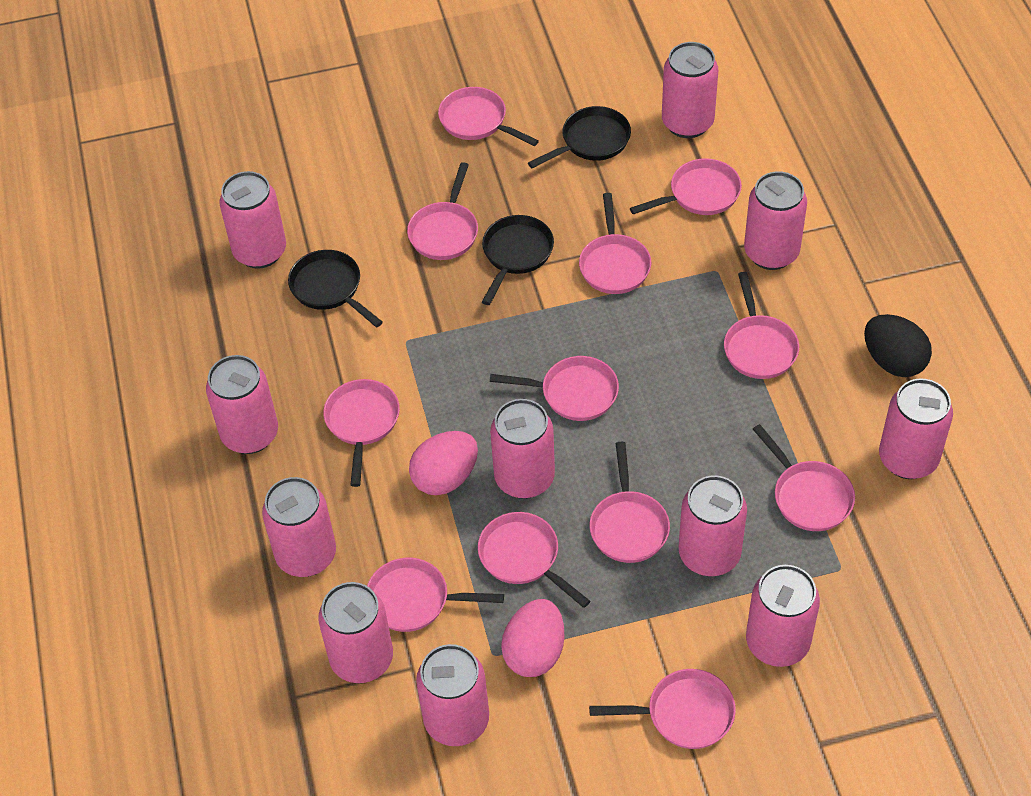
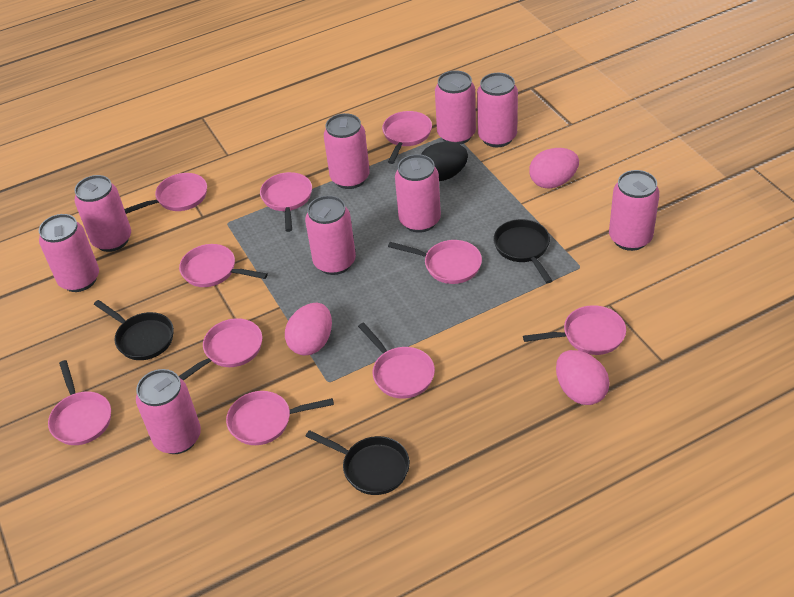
pink can: 11 -> 9
pink egg: 2 -> 3
pink pan: 12 -> 10

